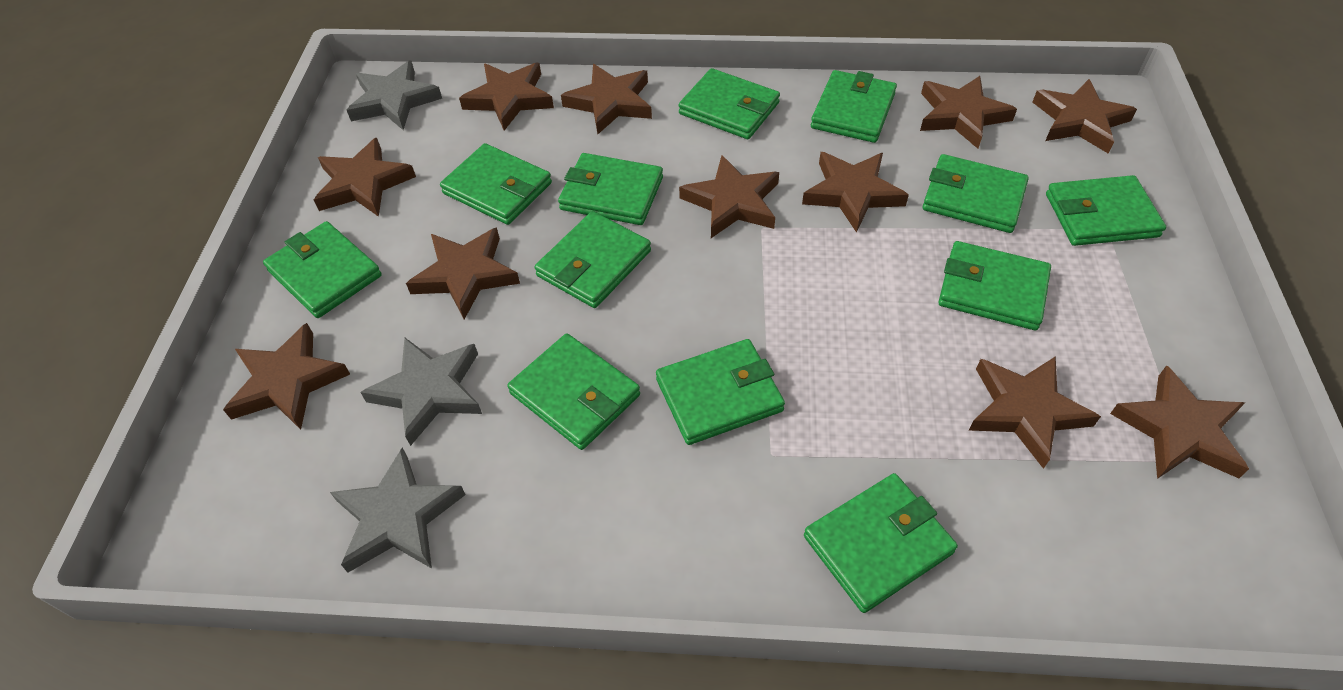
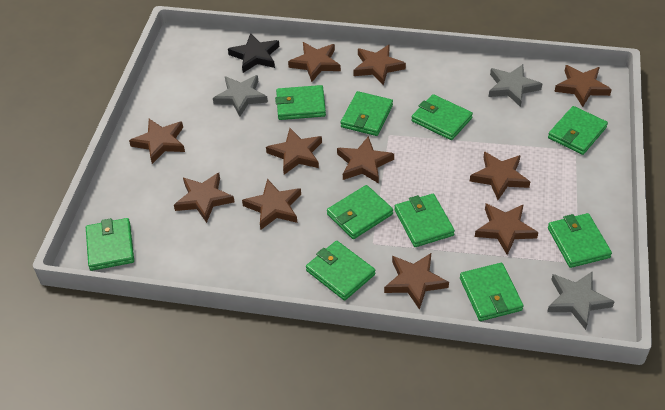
black star: 0 -> 1
green wallet: 12 -> 10

